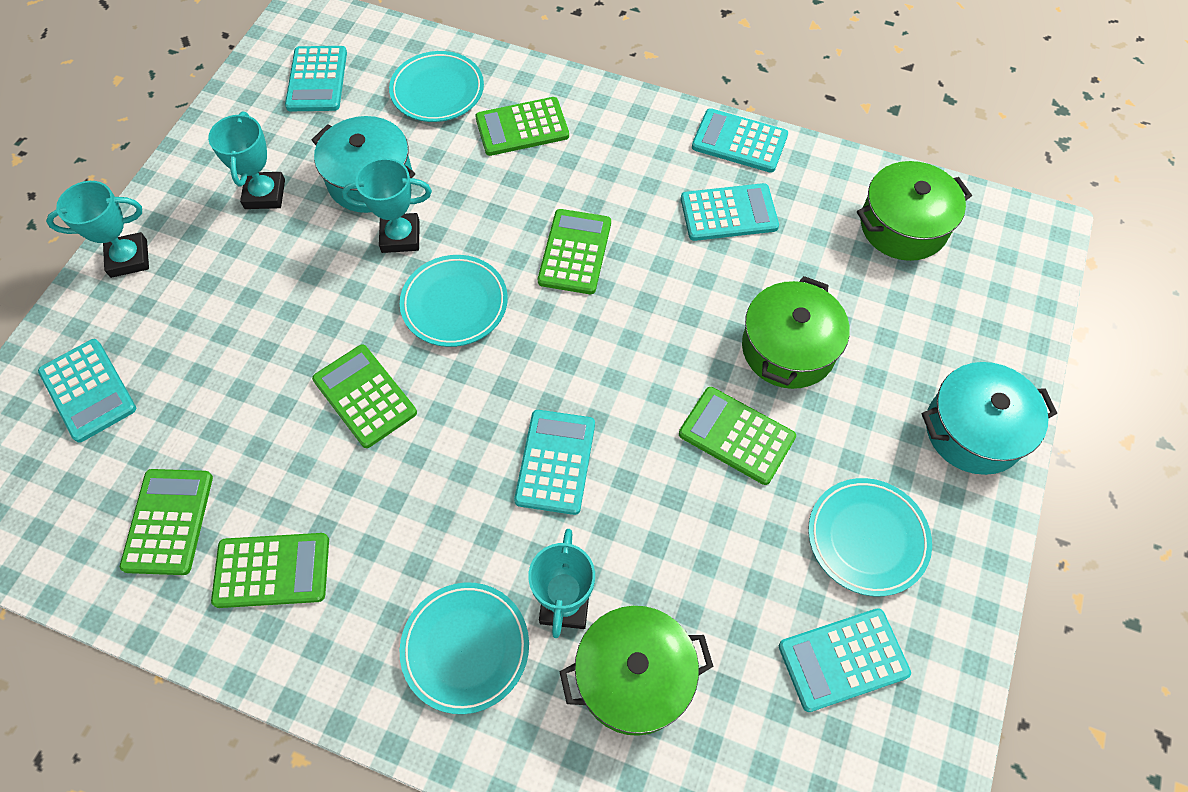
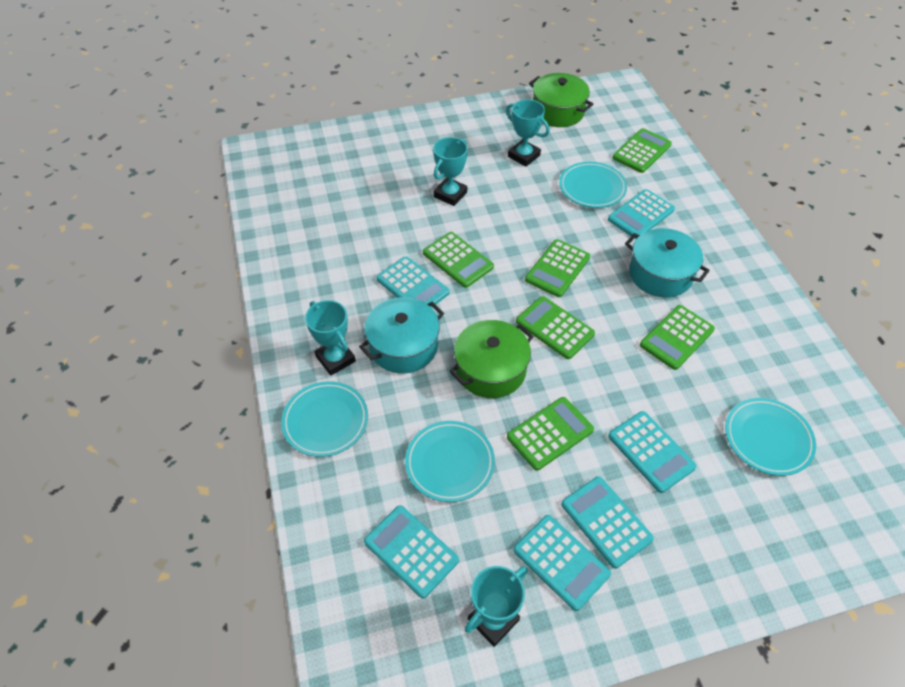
green pot: 3 -> 2

